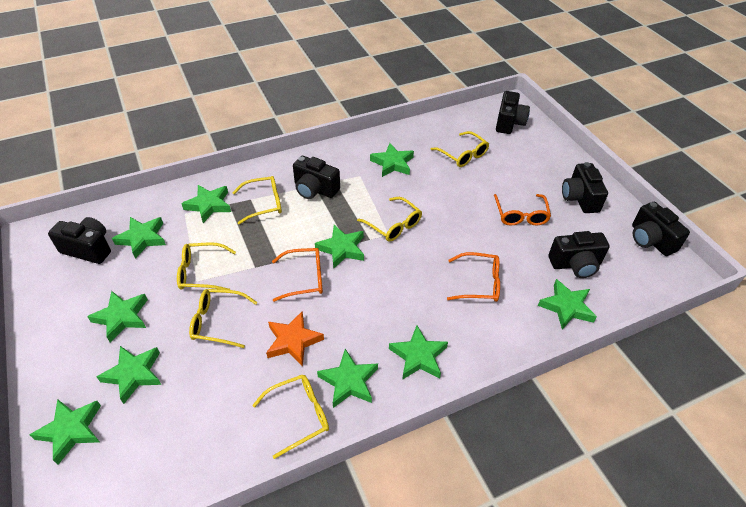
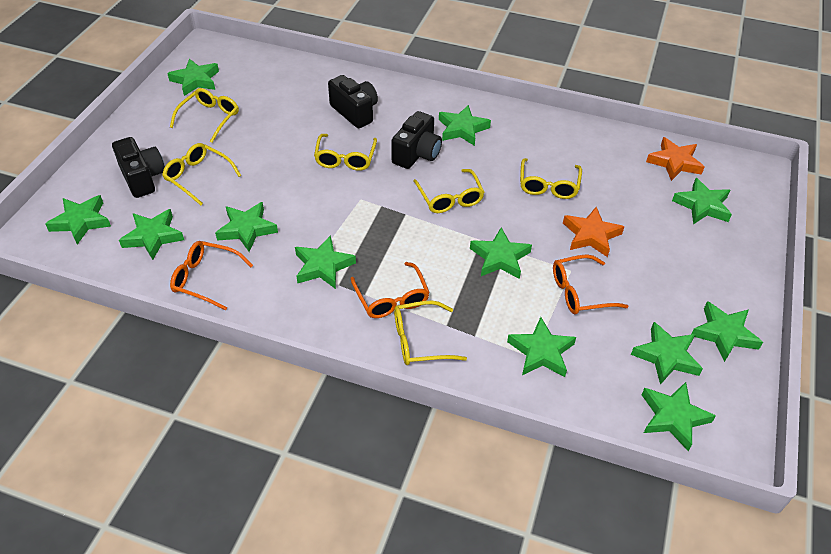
black camera: 6 -> 3
green star: 10 -> 12
orange star: 1 -> 2

